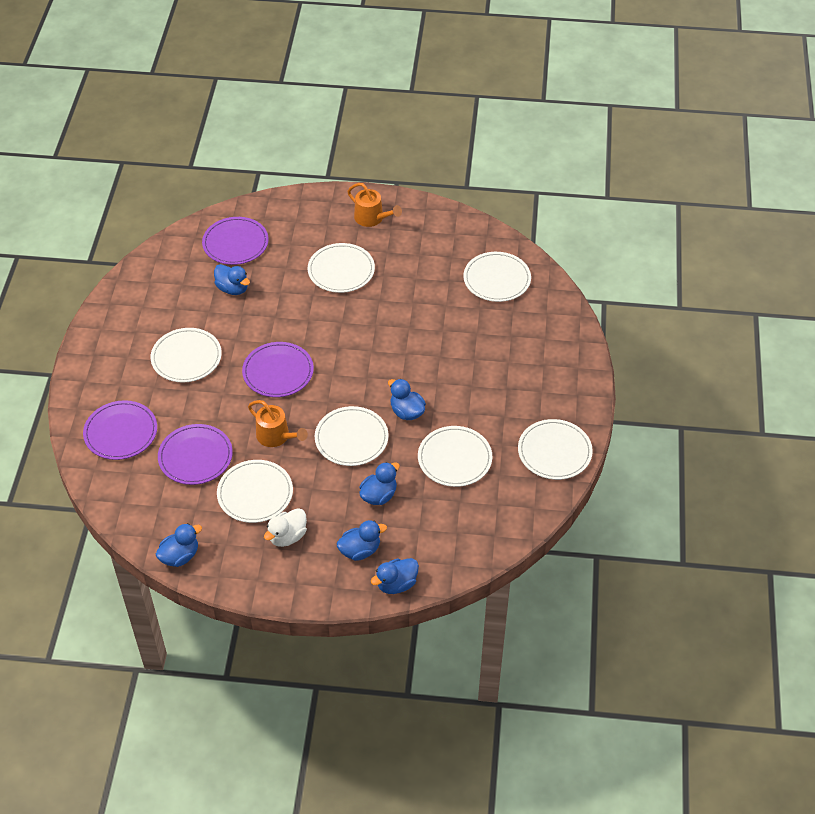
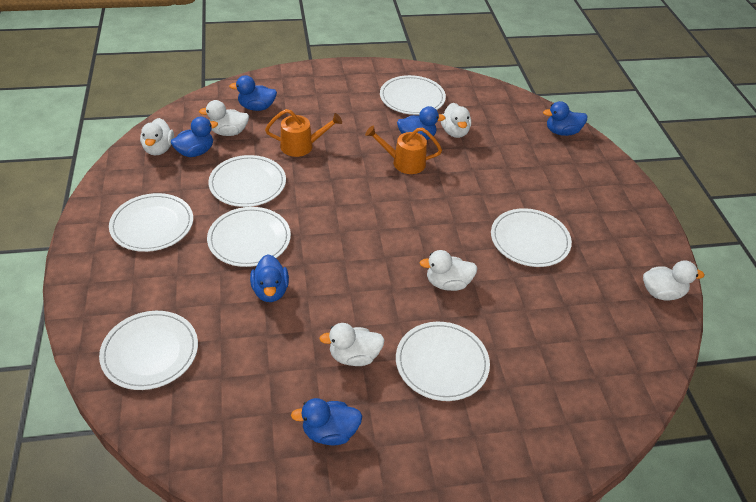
purple plate: 4 -> 0
white duck: 1 -> 6

